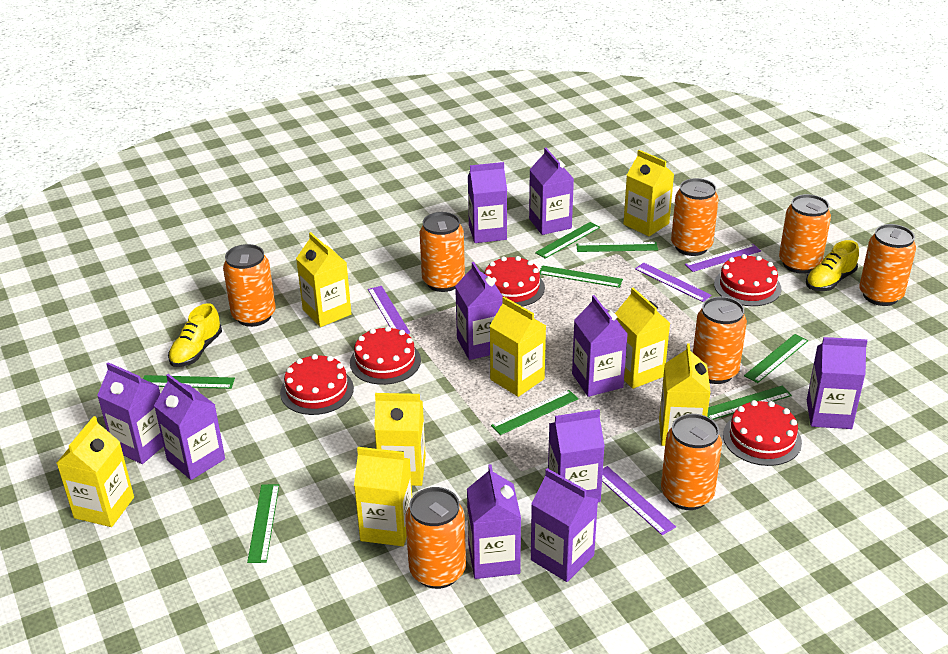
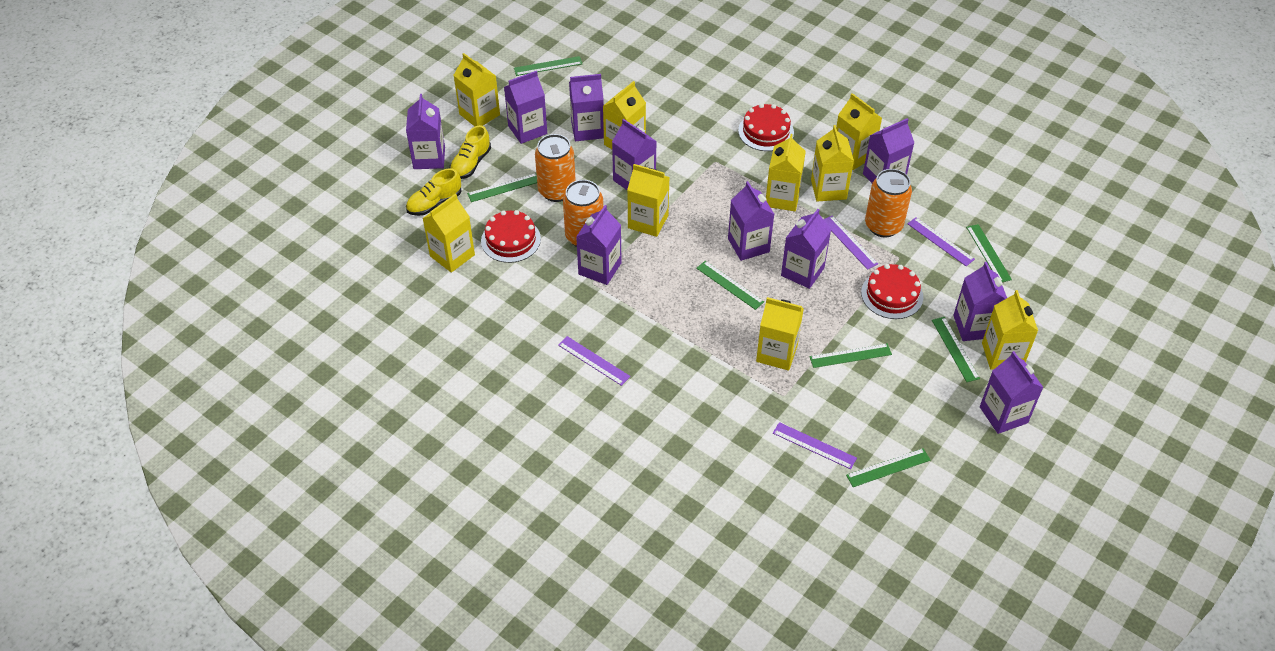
green ruler: 8 -> 7
orange can: 8 -> 3
red cake: 5 -> 3
yellow carton: 8 -> 9

